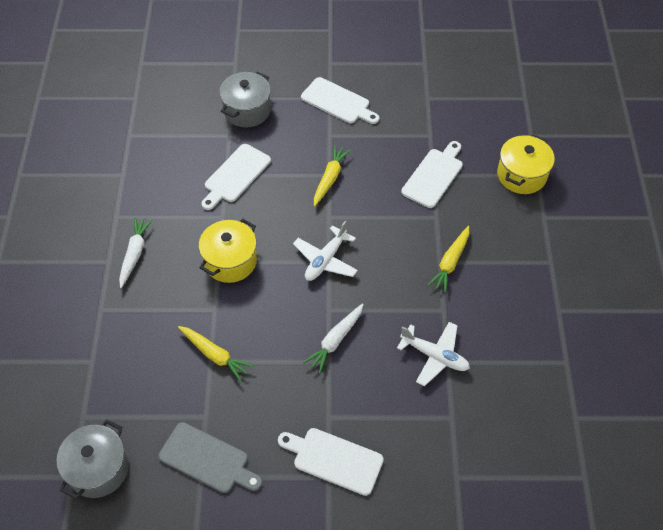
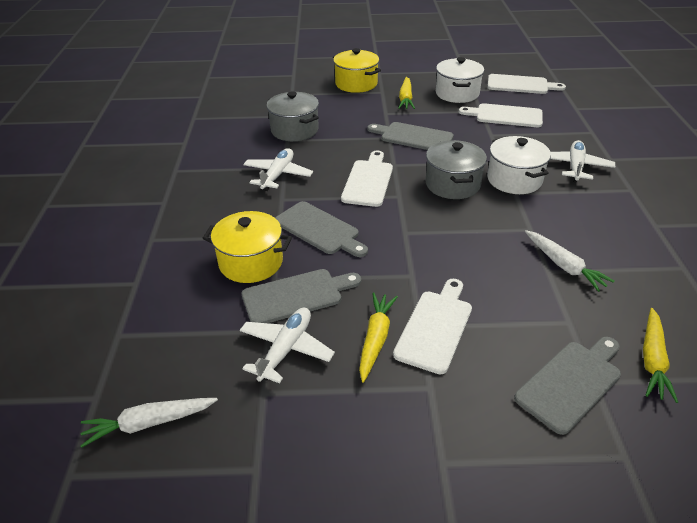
grey cutting board: 1 -> 4
white plane: 2 -> 3
white pot: 0 -> 2

